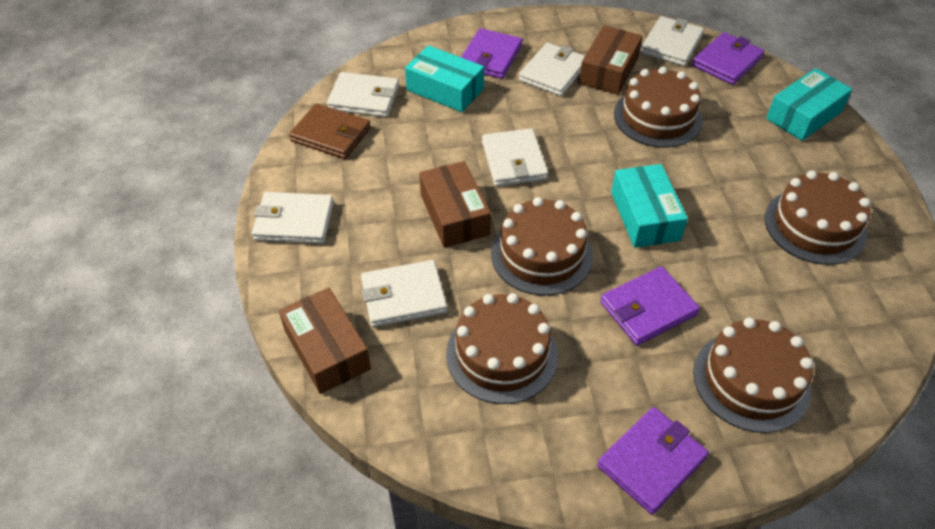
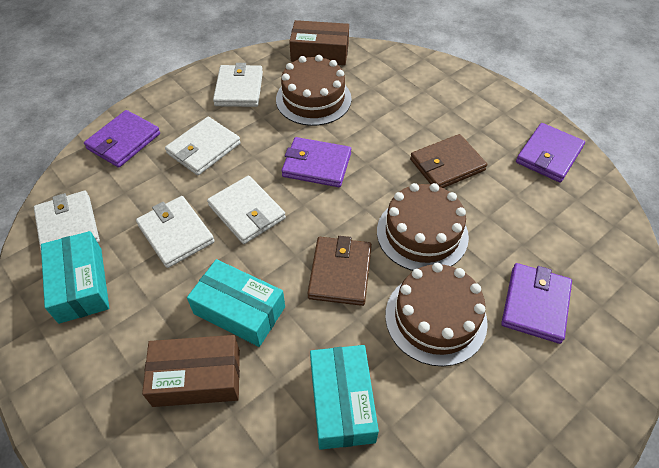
brown box: 3 -> 2
brown cake: 5 -> 3
brown wallet: 1 -> 2
white wallet: 6 -> 5

